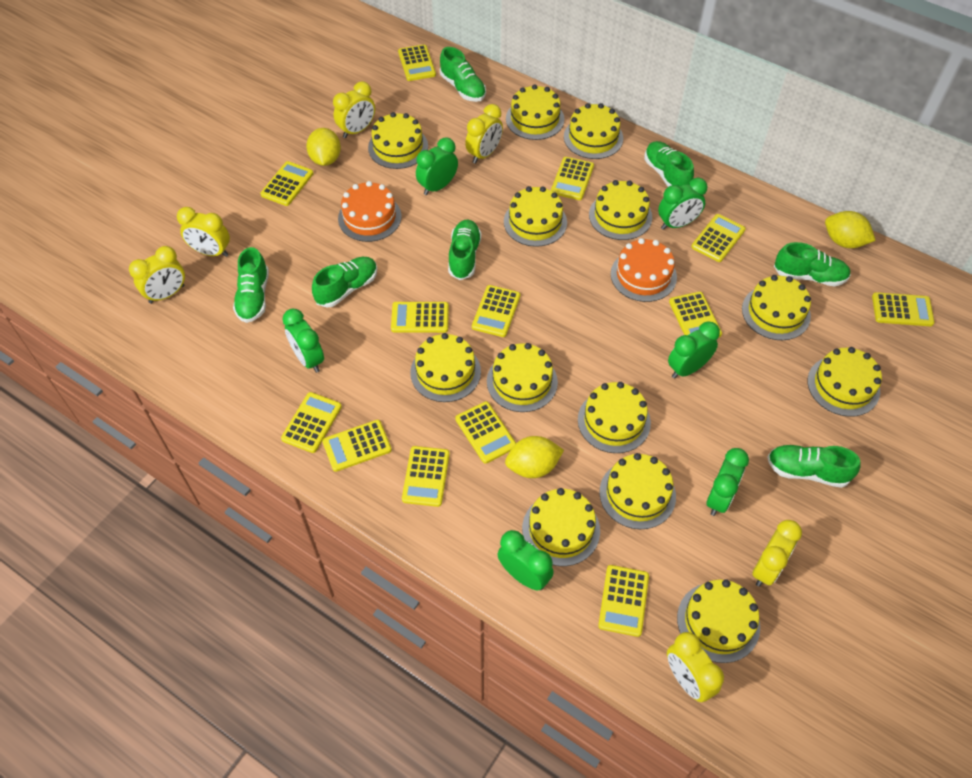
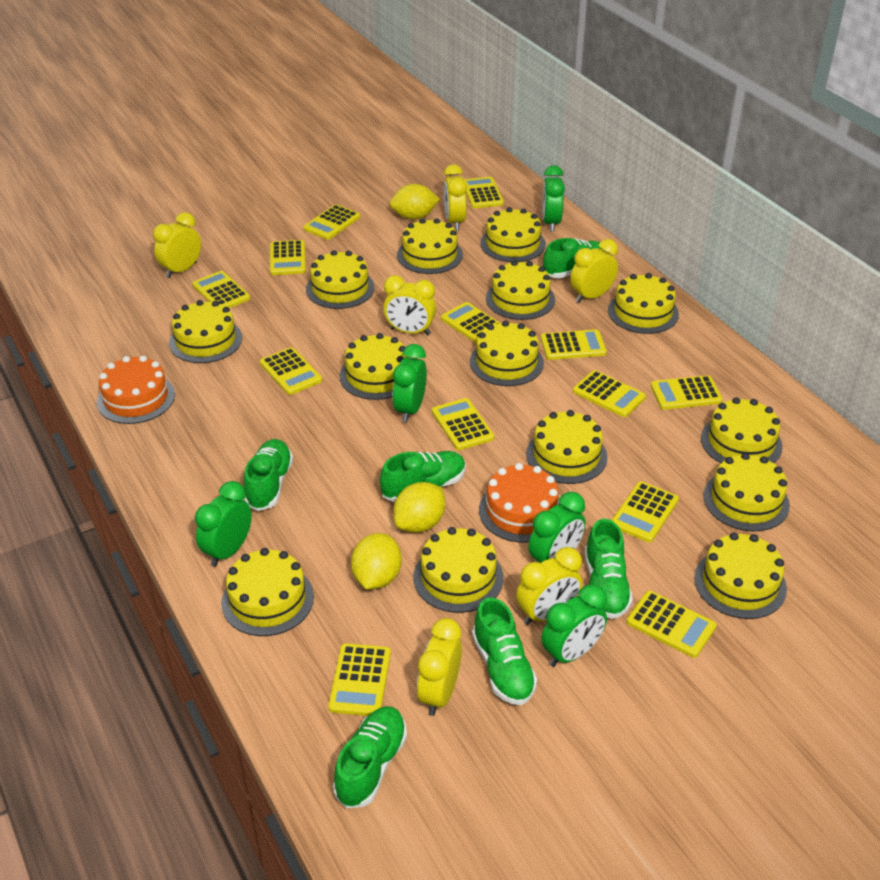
green clock: 6 -> 5
green shoe: 7 -> 6
yellow cake: 13 -> 14

